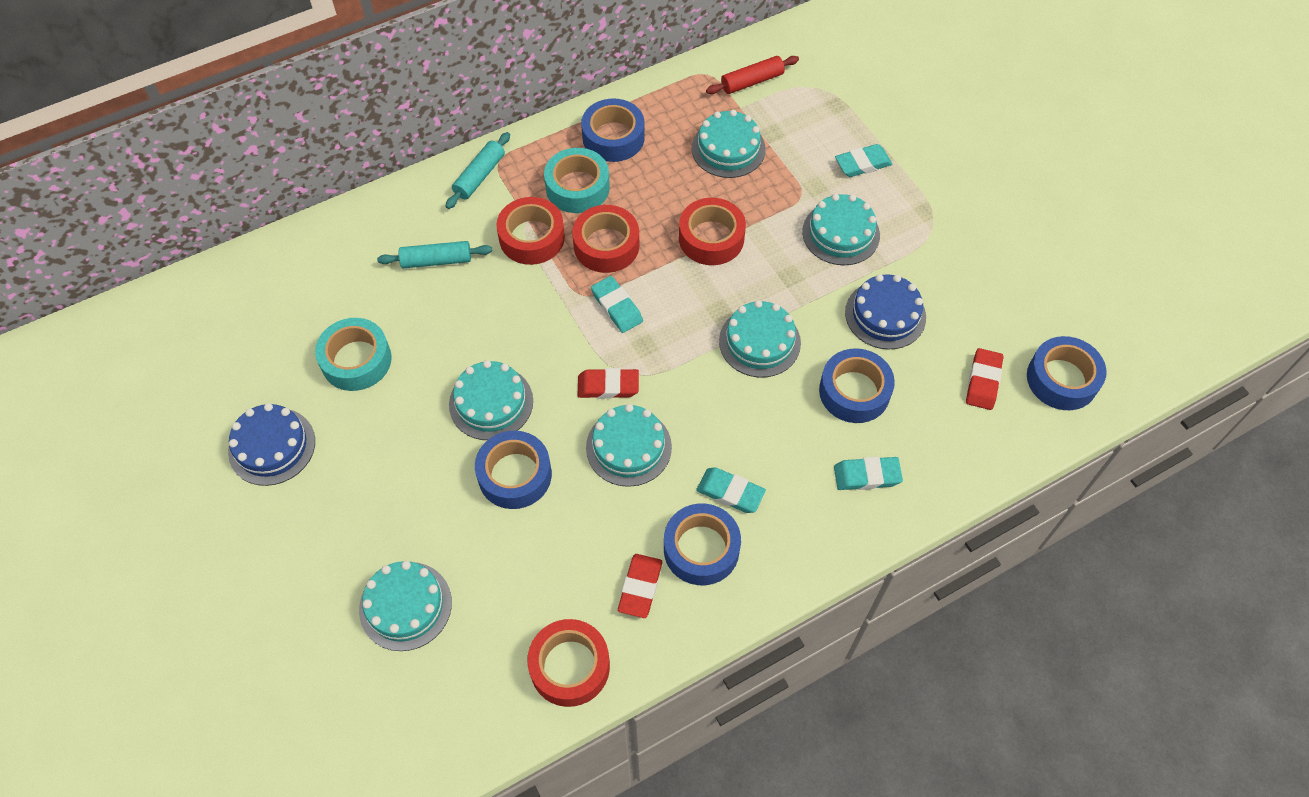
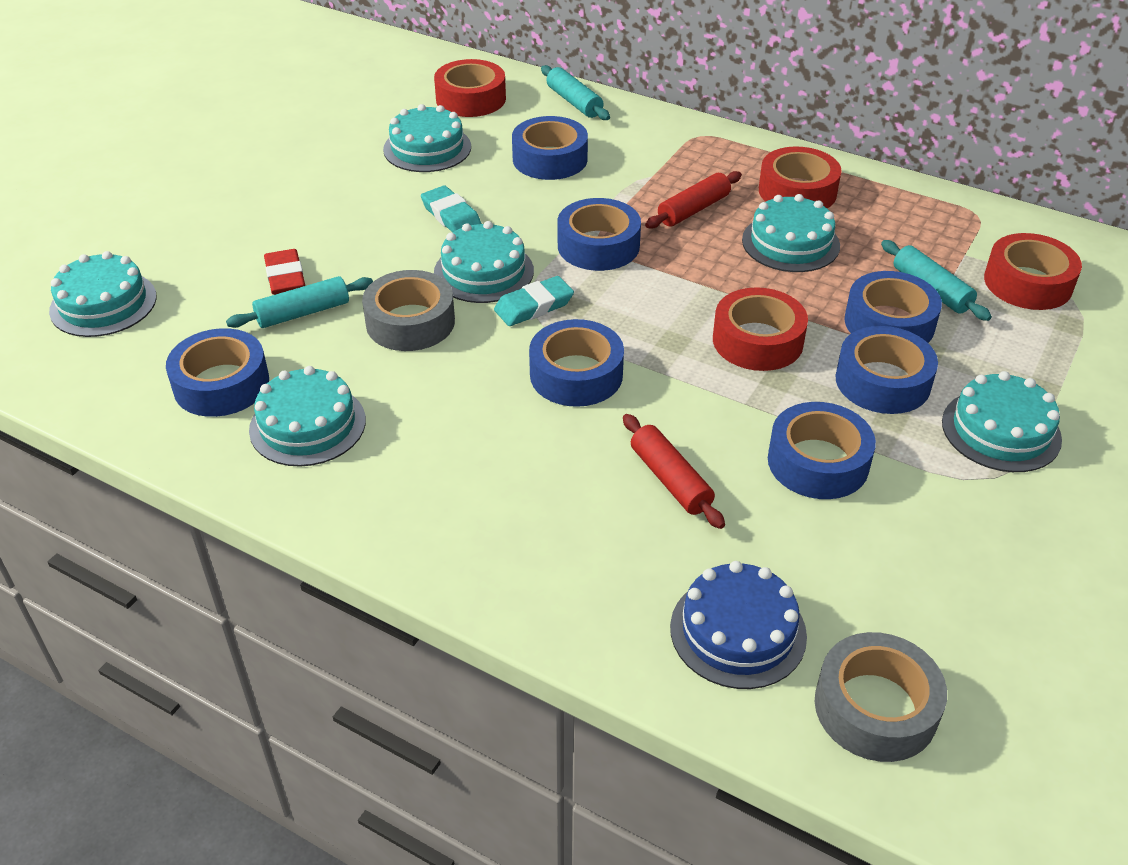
blue cake: 2 -> 1
blue tape: 5 -> 7
grey tape: 0 -> 2
red eraser: 3 -> 1
red rolling pin: 1 -> 2
turquoise eraser: 4 -> 2
turquoise rolling pin: 2 -> 3
turquoise tape: 2 -> 0

